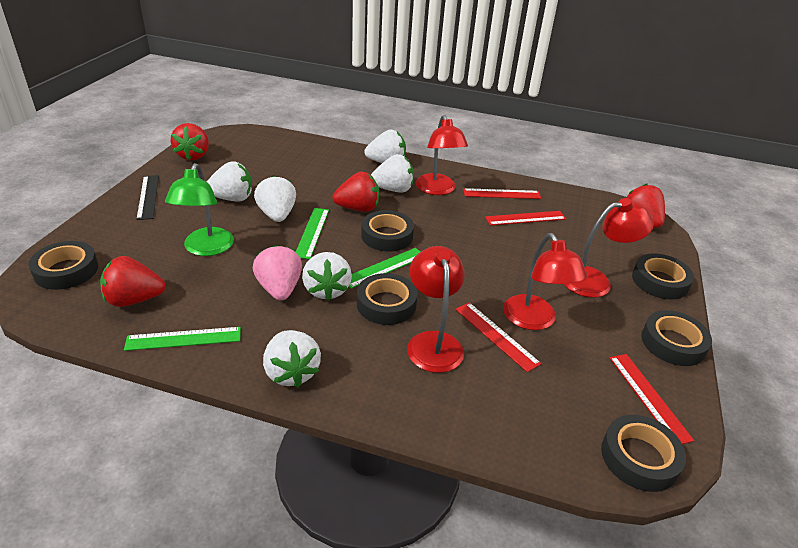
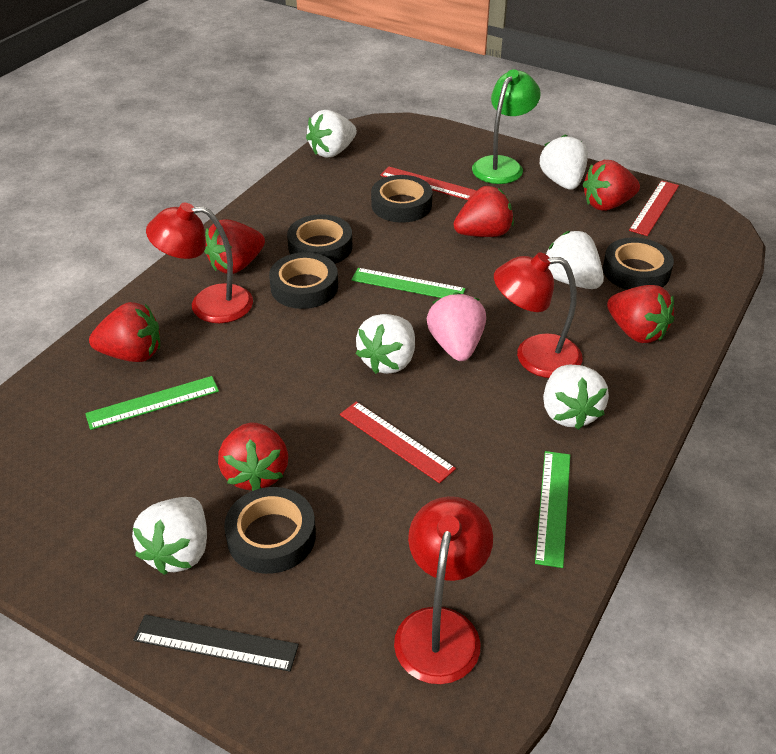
black tape: 6 -> 5
red lamp: 4 -> 3
red ruler: 4 -> 3
red strawberry: 4 -> 6

